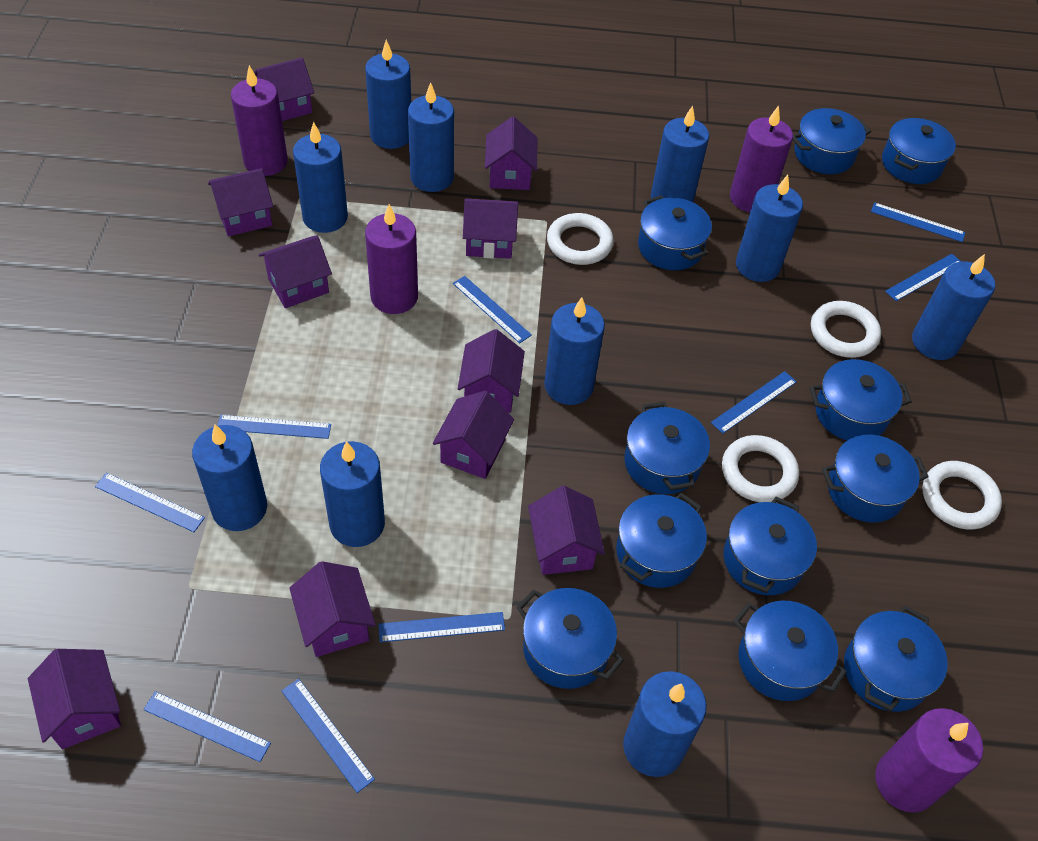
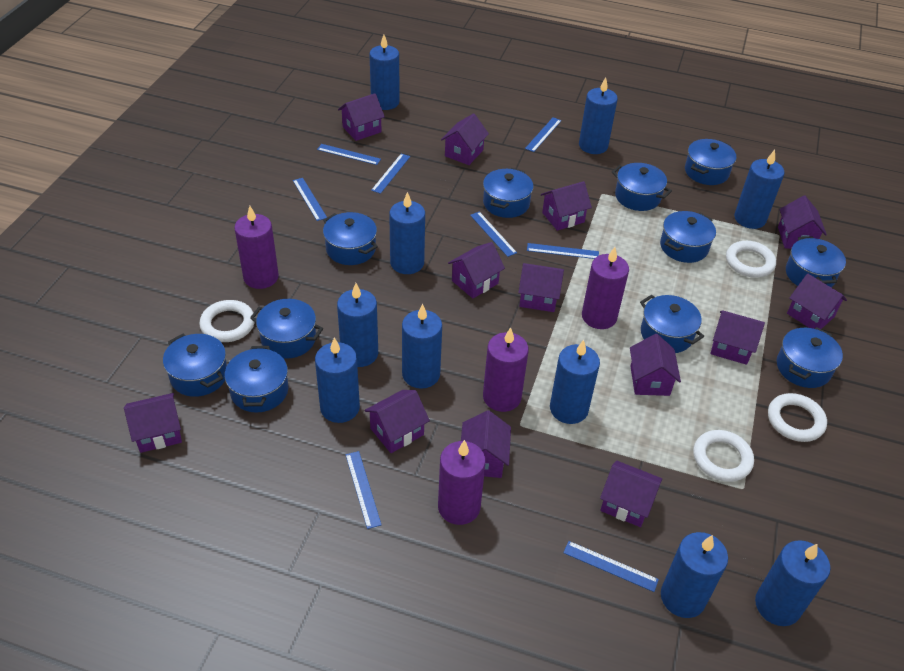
blue ruler: 9 -> 8
purple house: 10 -> 13

